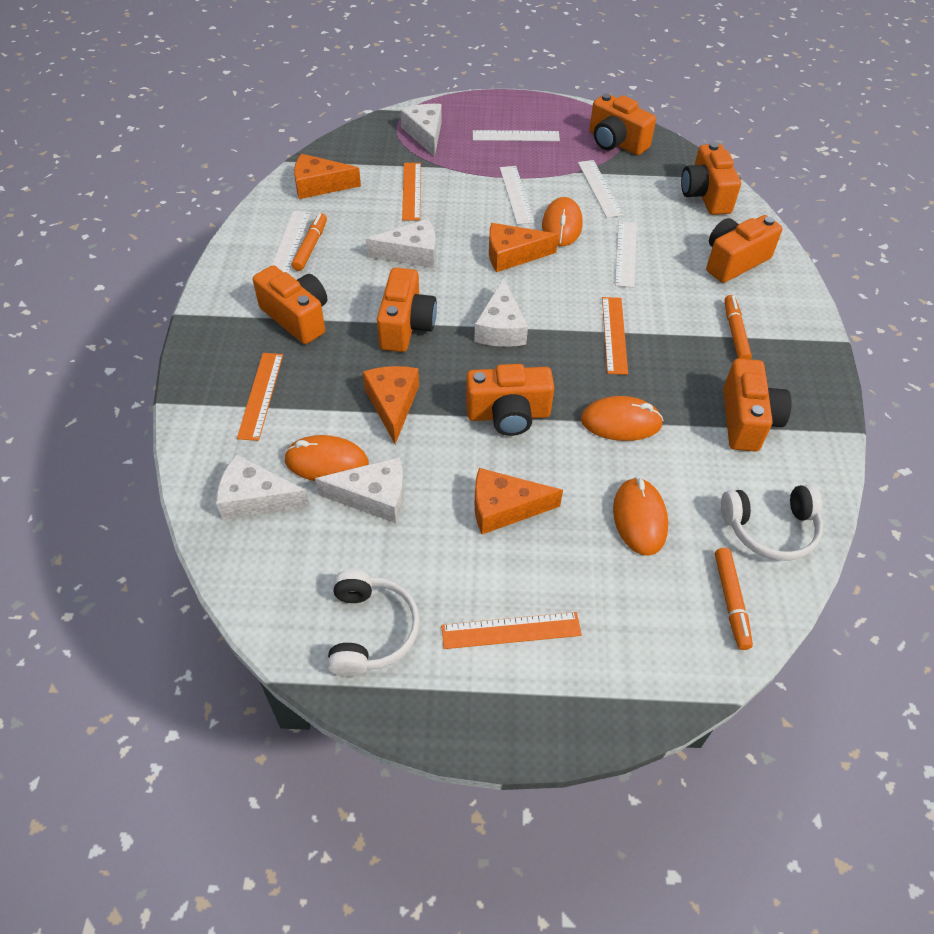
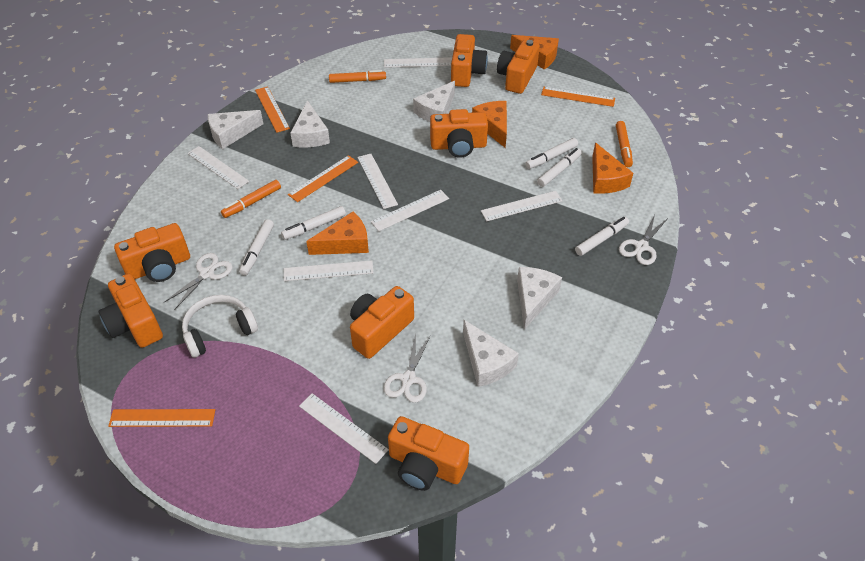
orange mouse: 4 -> 0
white headphones: 2 -> 1
white marker: 0 -> 5
white ruler: 5 -> 7
white scissors: 0 -> 3

